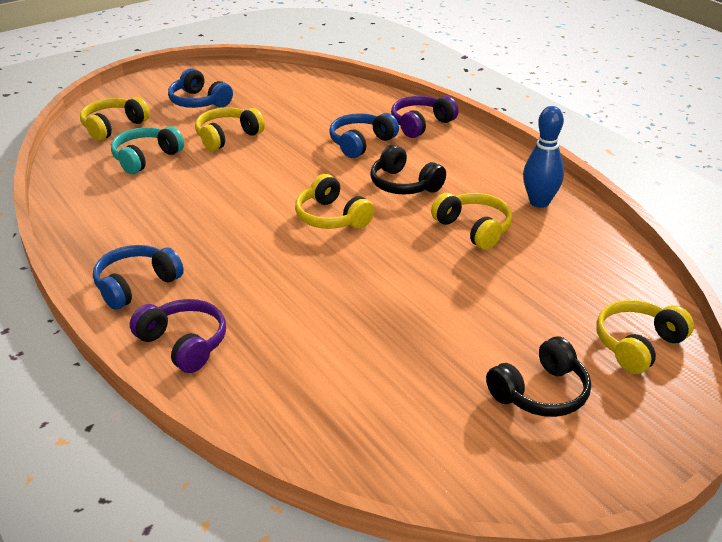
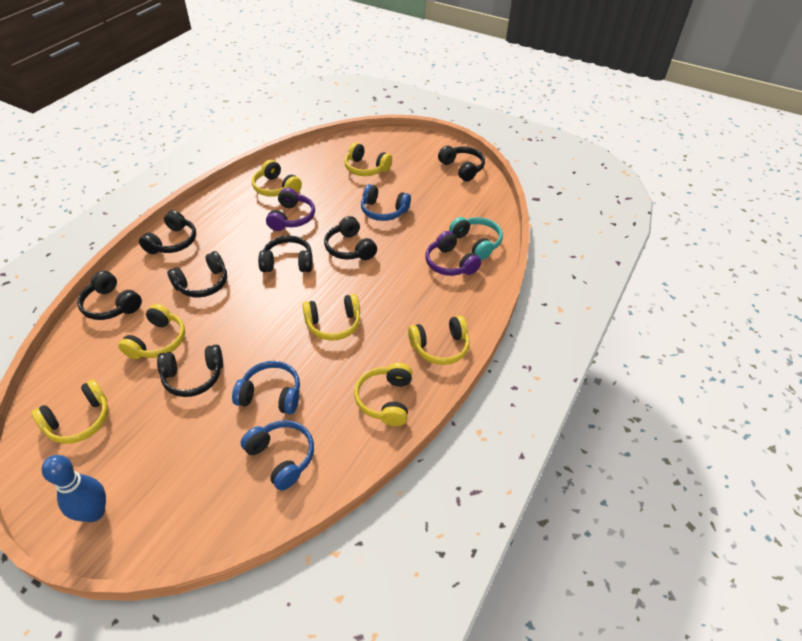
black headphones: 2 -> 7
yellow headphones: 5 -> 7

